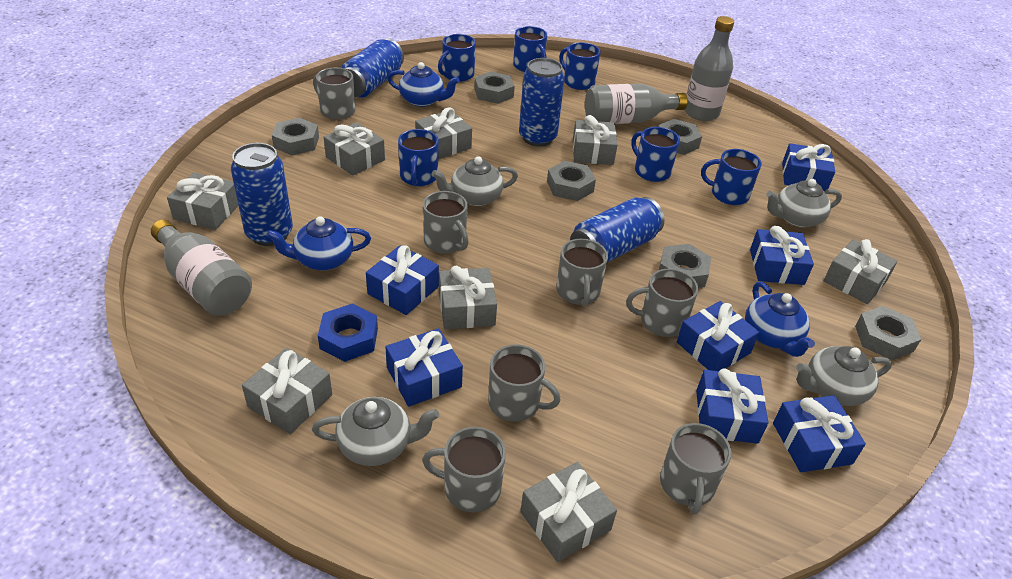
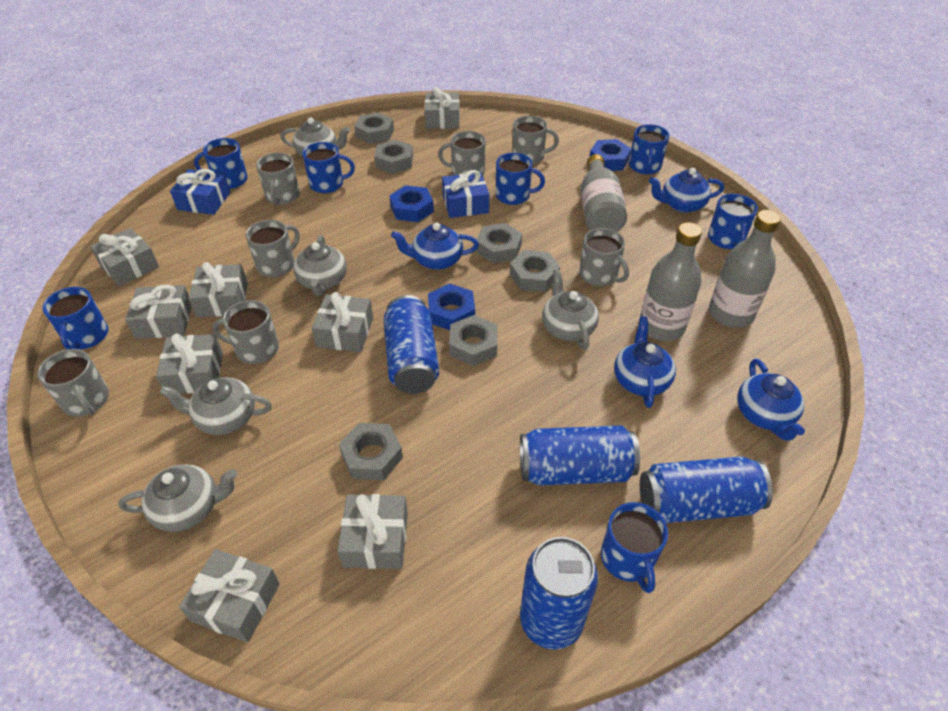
blue gift: 7 -> 2
blue mug: 6 -> 7
blue nut: 1 -> 3
blue teapot: 3 -> 4
grey teapot: 4 -> 5

